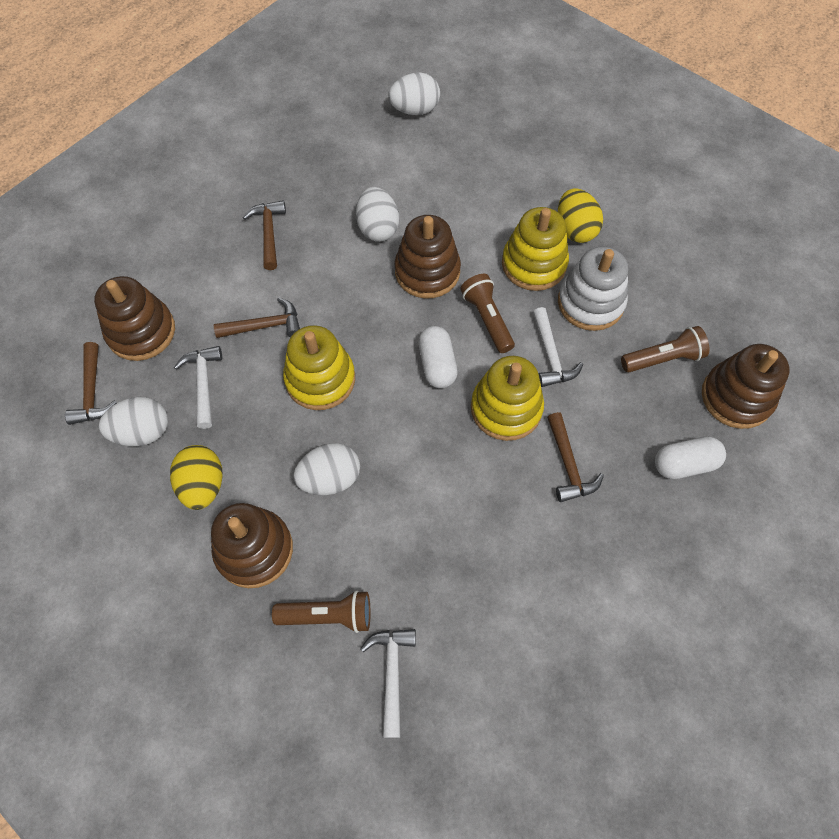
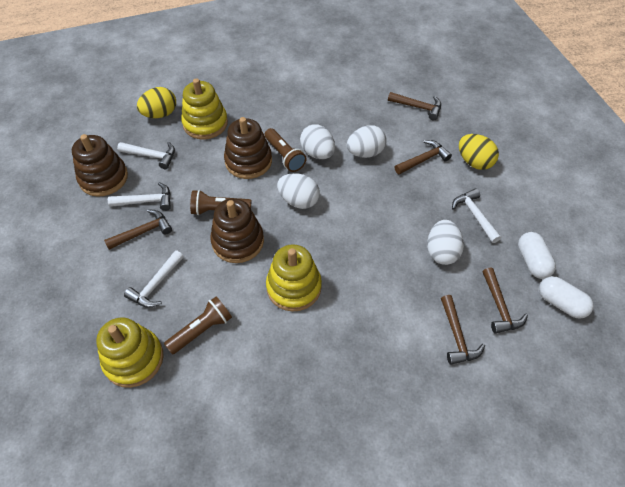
brown hammer: 4 -> 5
brown stacking toy: 4 -> 3
white hammer: 3 -> 4
white stacking toy: 1 -> 0

